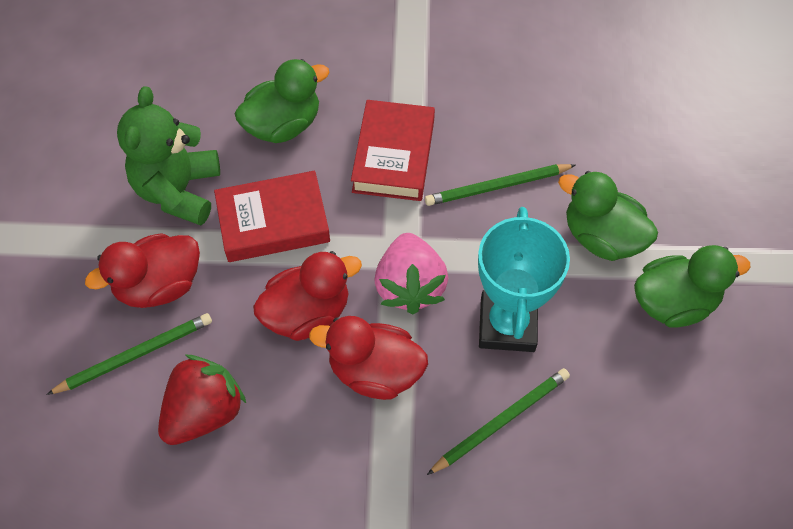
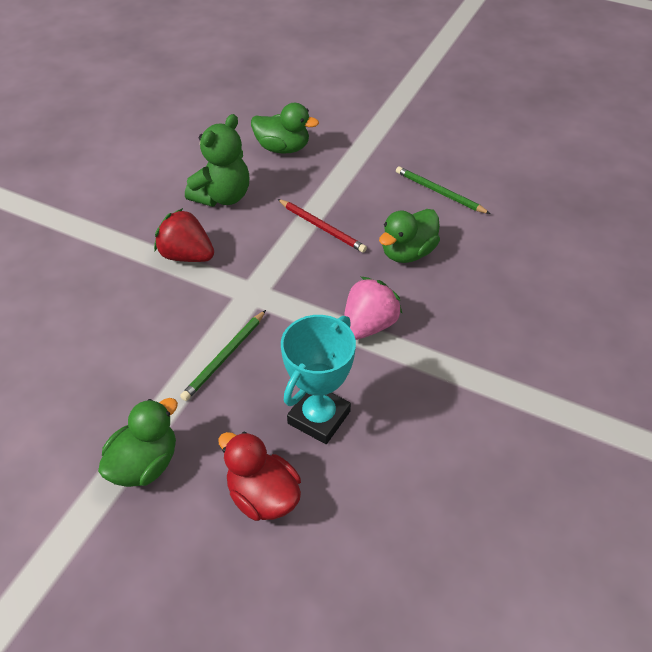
green pencil: 3 -> 2
red book: 2 -> 0
red duck: 3 -> 1
red pencil: 0 -> 1

